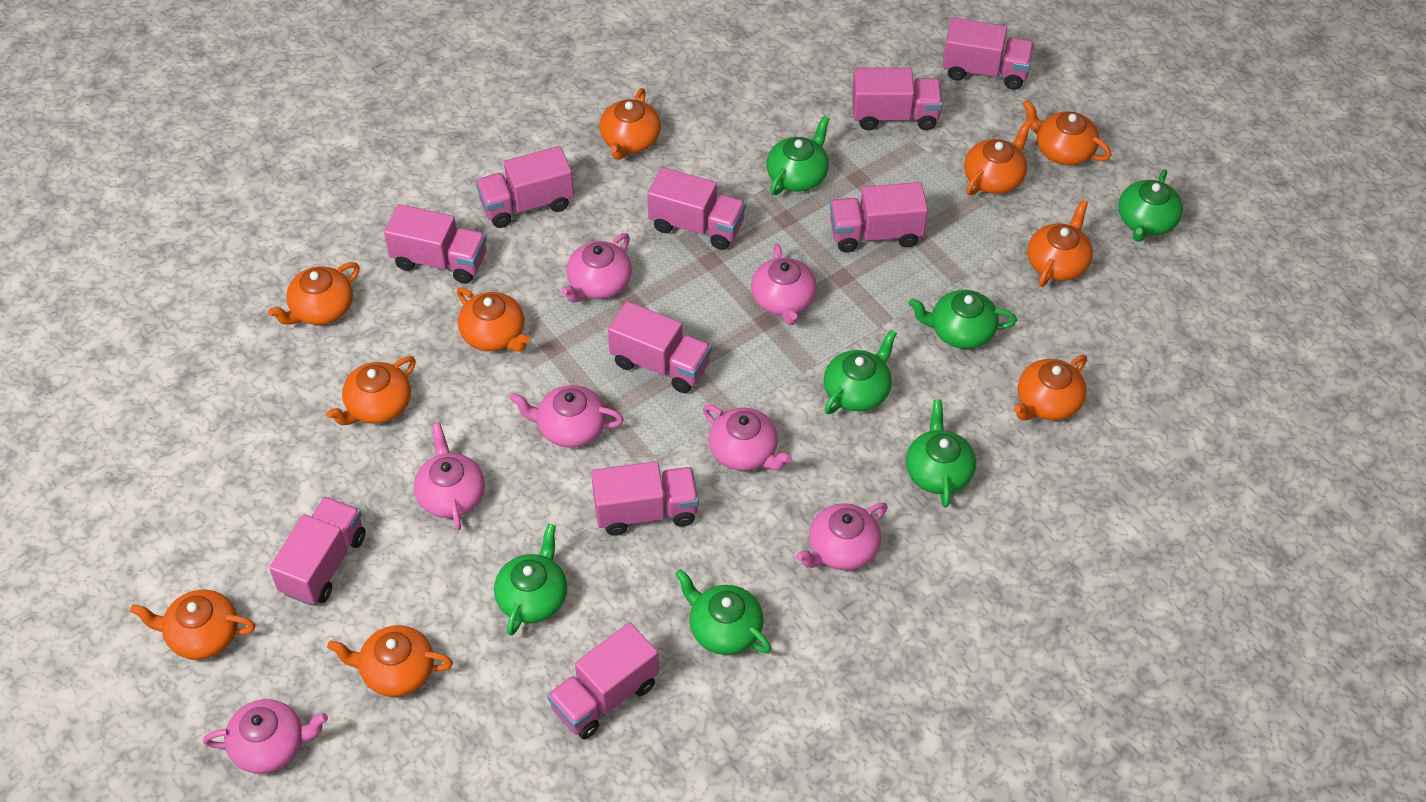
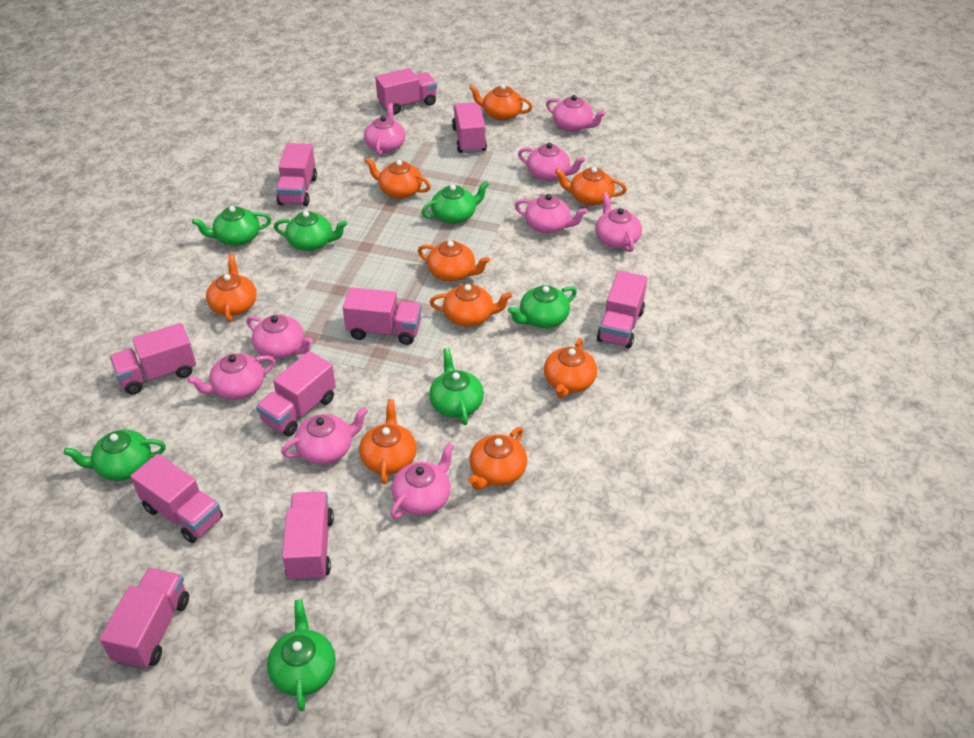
orange teapot: 10 -> 9
pink teapot: 7 -> 9

